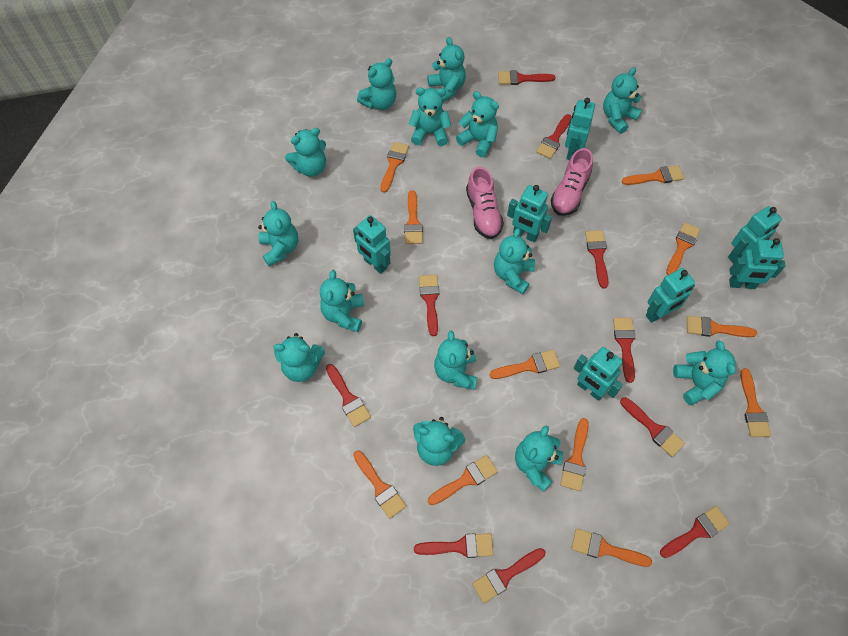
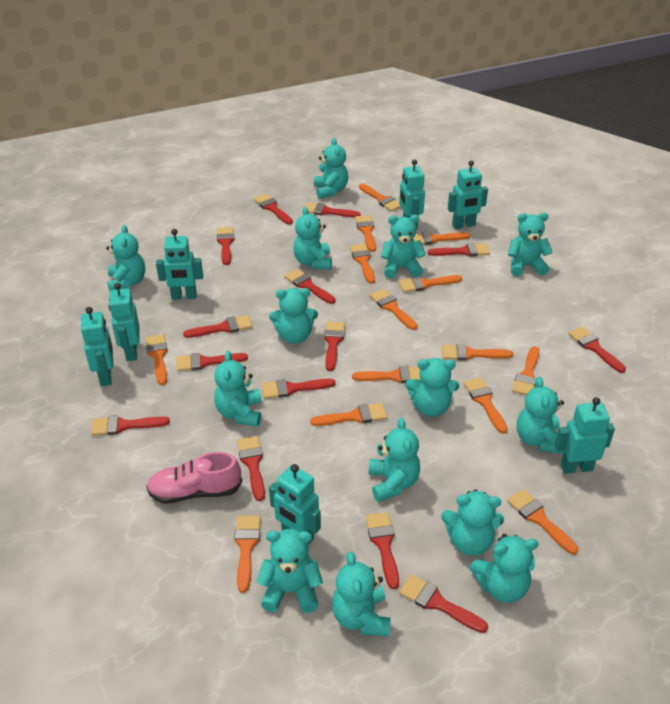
orange brush: 11 -> 14
pink shoe: 2 -> 1
red brush: 10 -> 14

